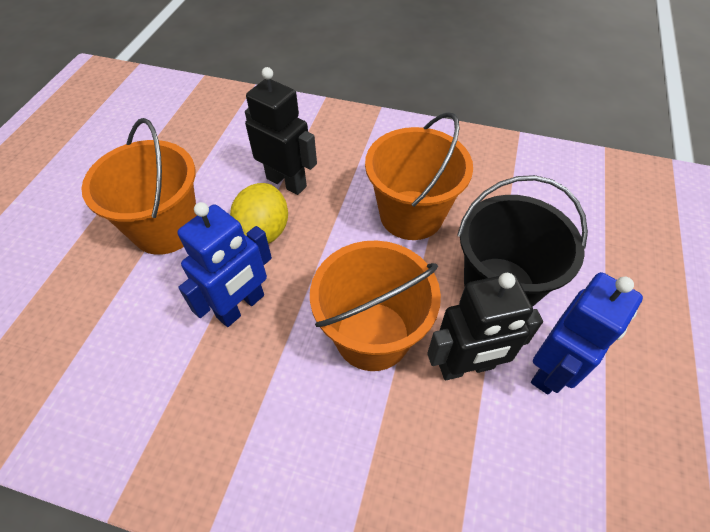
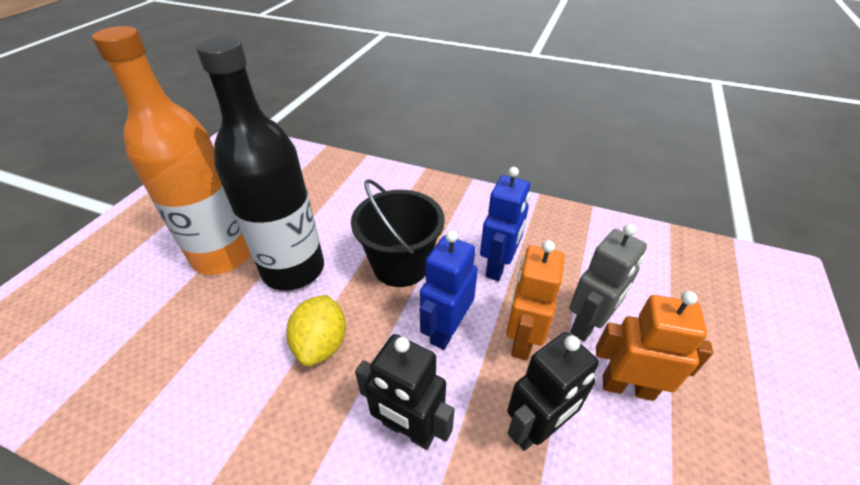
black bottle: 0 -> 1
grey robot: 0 -> 1
orange bottle: 0 -> 1
orange bucket: 3 -> 0
orange robot: 0 -> 2

